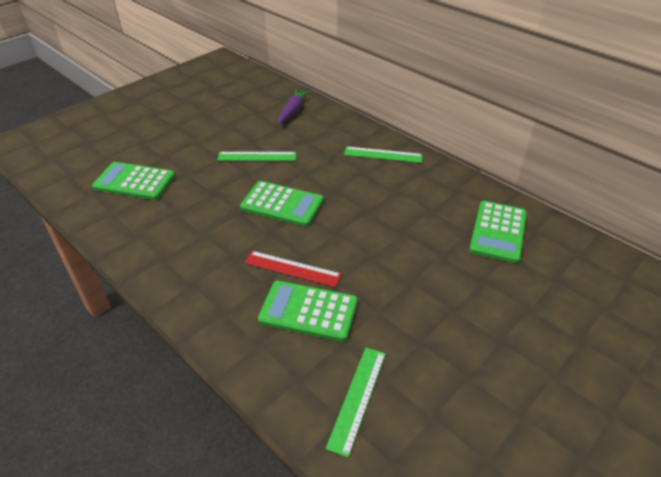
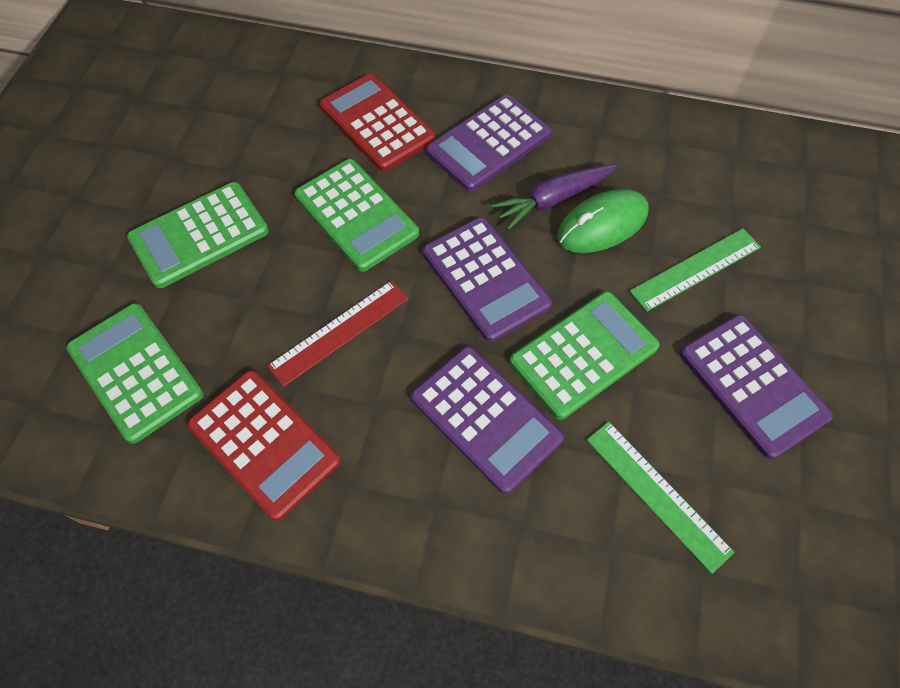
green mouse: 0 -> 1
green ruler: 3 -> 2
purple calculator: 0 -> 4
red calculator: 0 -> 2

